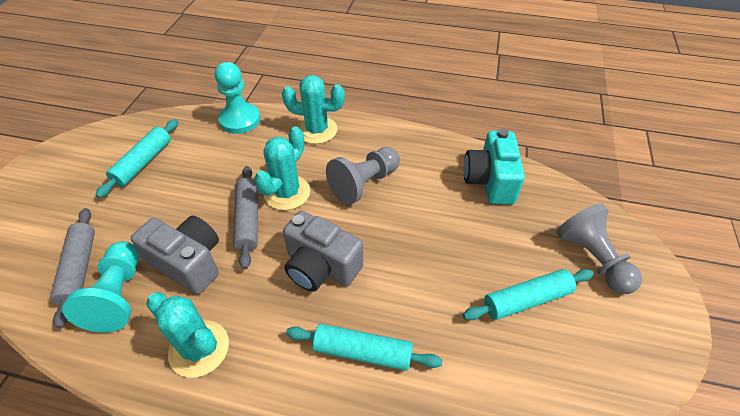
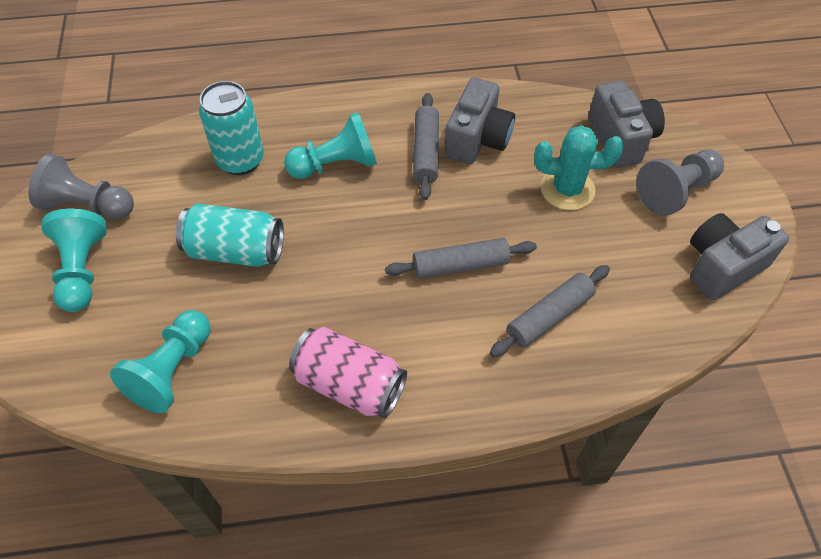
grey camera: 2 -> 3
grey rolling pin: 2 -> 3
pink can: 0 -> 1
turquoise cactus: 3 -> 1
turquoise camera: 1 -> 0
turquoise can: 0 -> 2
turquoise pawn: 2 -> 3
turquoise rolling pin: 3 -> 0

